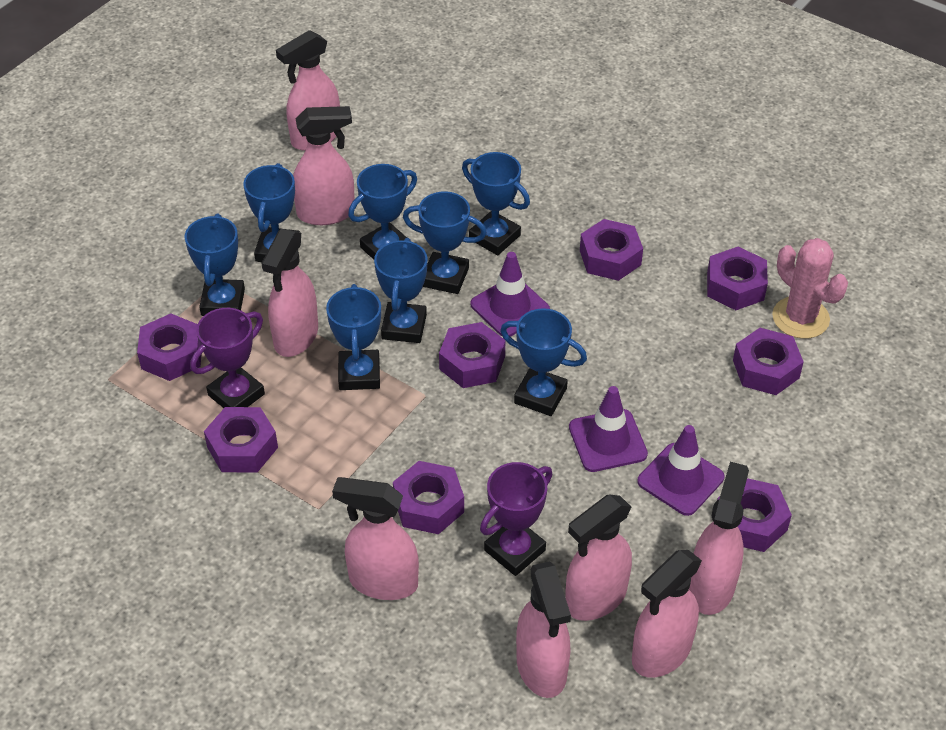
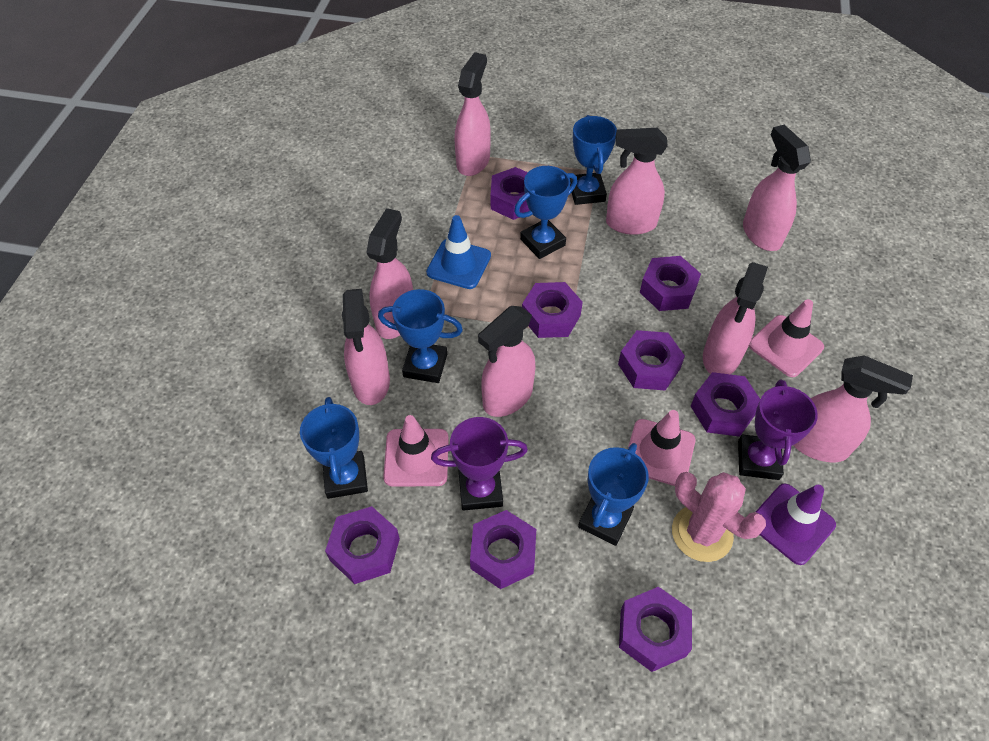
blue traffic cone: 0 -> 1
blue trophy: 8 -> 5
pink traffic cone: 0 -> 3
purple traffic cone: 3 -> 1

